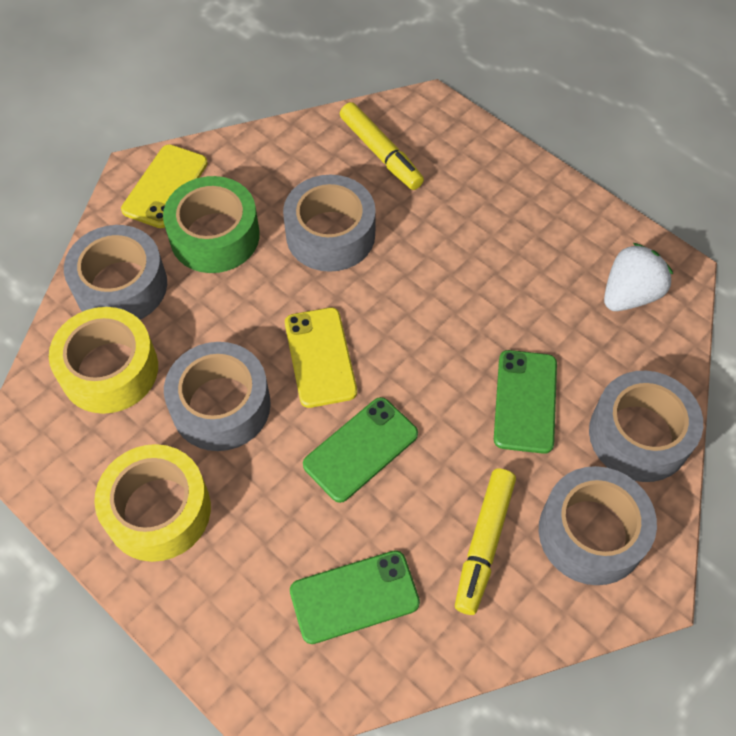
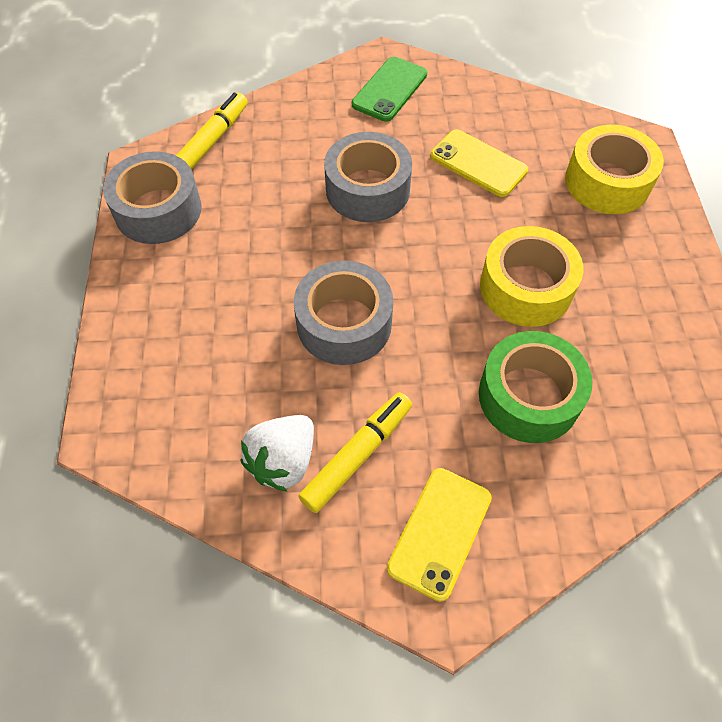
green phone: 3 -> 1
grey tape: 5 -> 3

